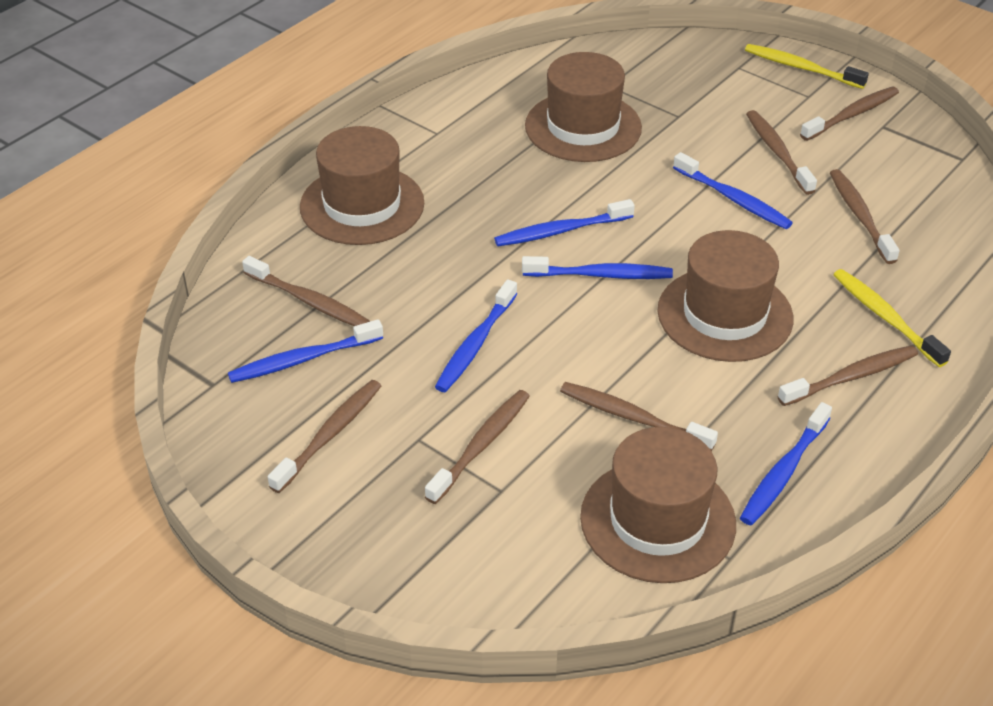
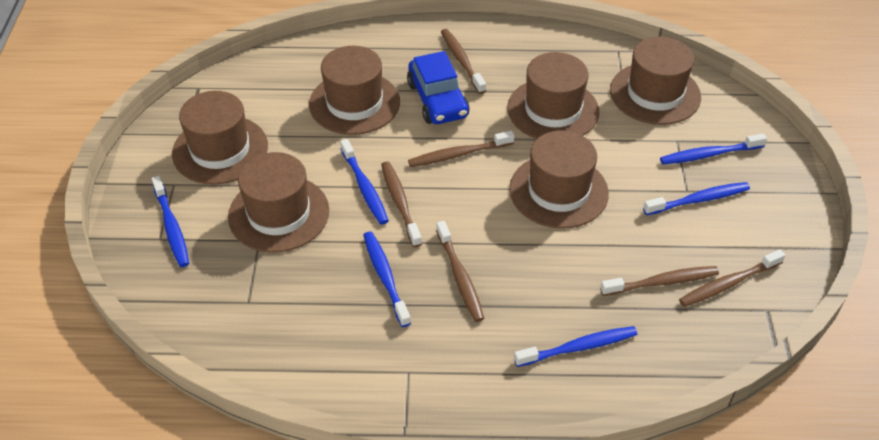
blue car: 0 -> 1
brown hat: 4 -> 6
brown toothbrush: 8 -> 6
yellow toothbrush: 2 -> 0

